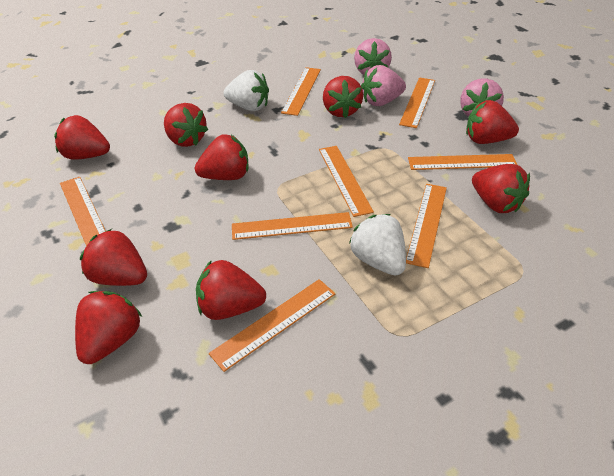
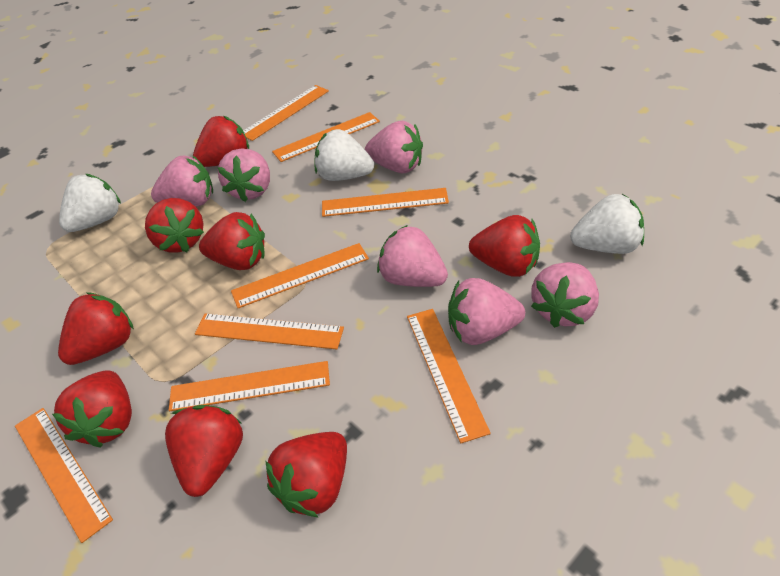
pink strawberry: 3 -> 6
red strawberry: 9 -> 8
white strawberry: 2 -> 3

